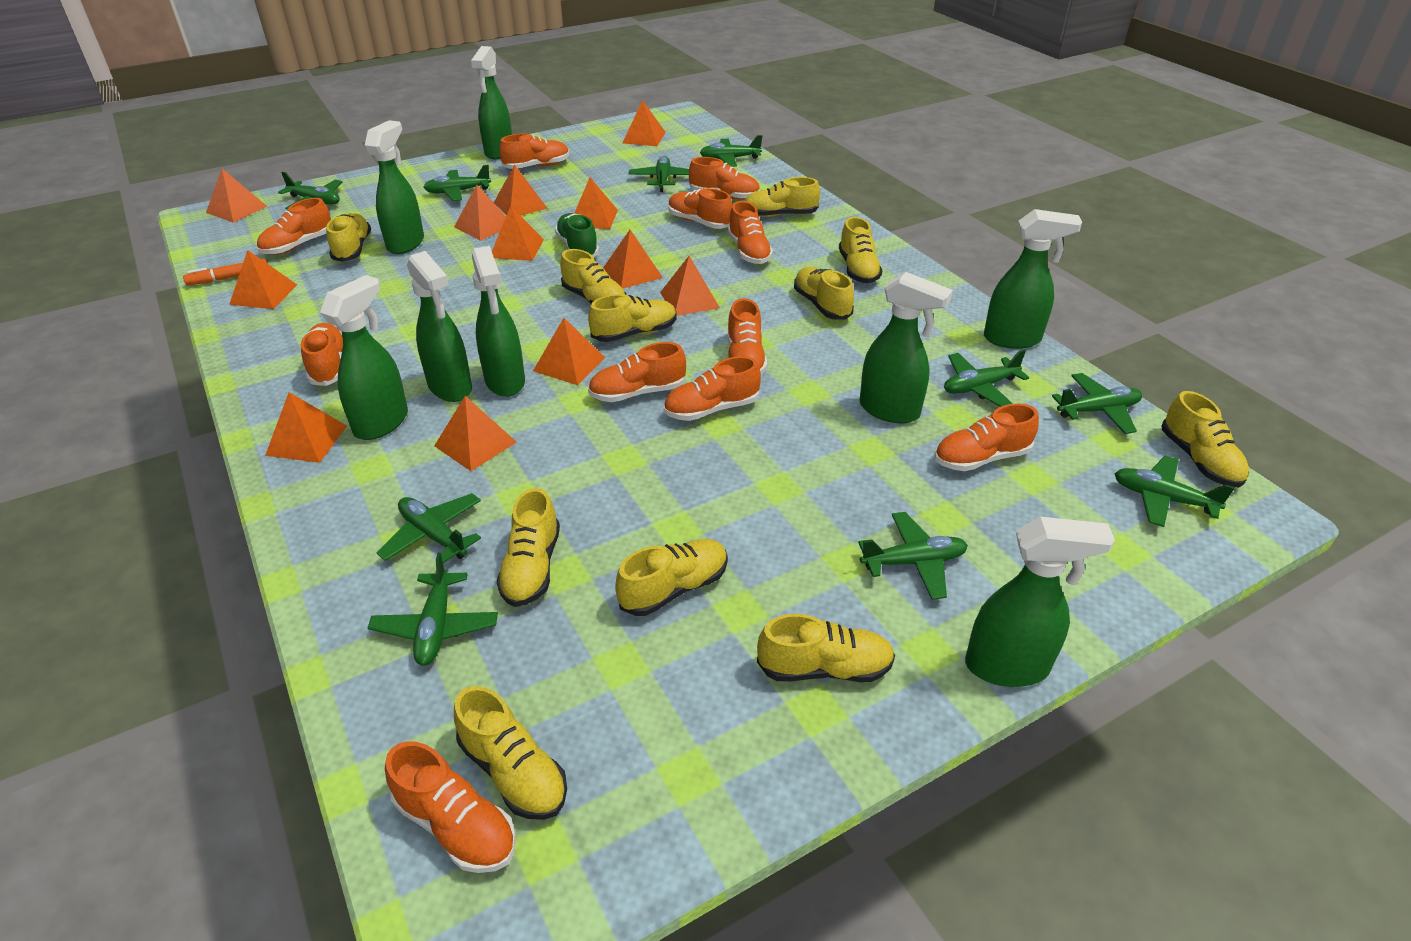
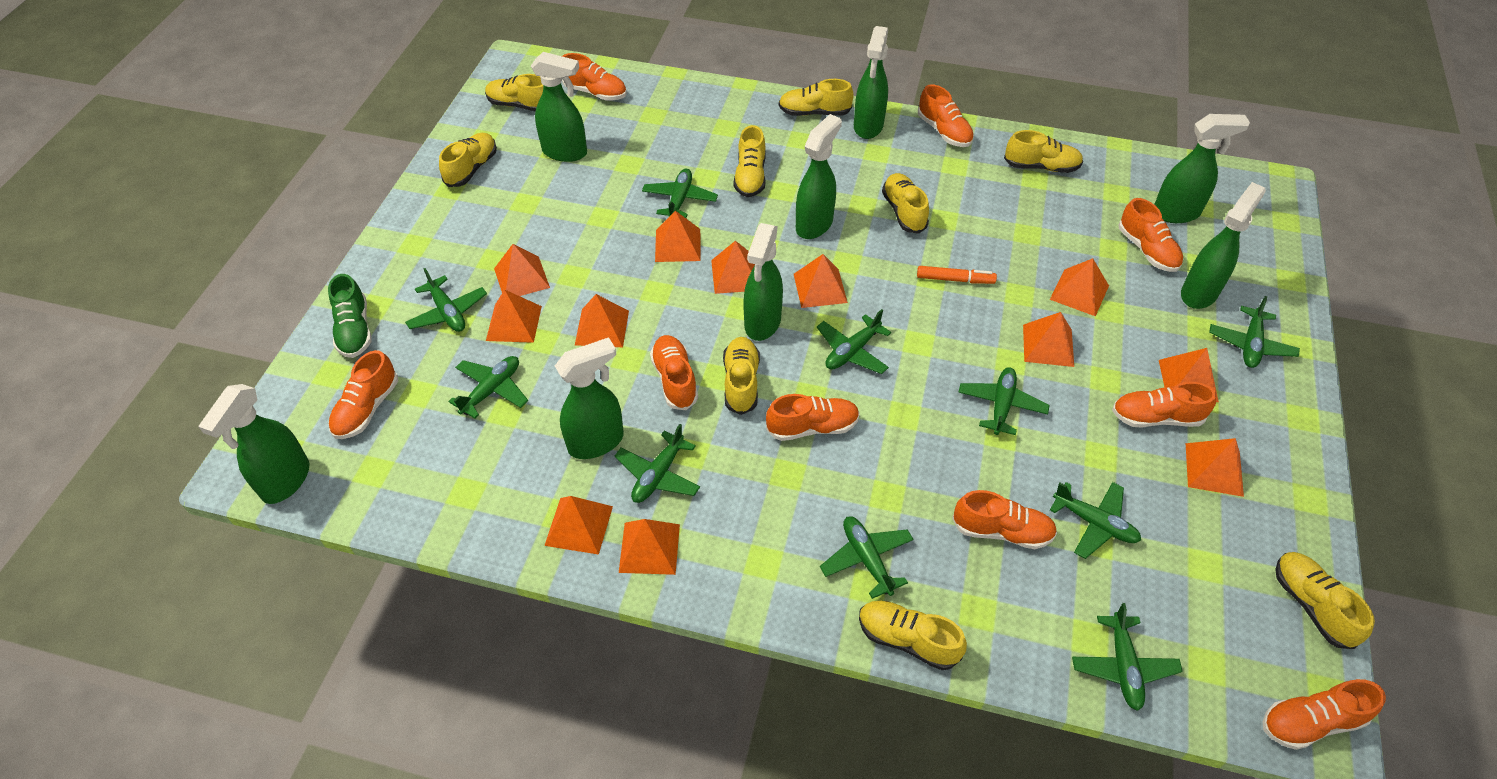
orange shoe: 11 -> 9
yellow shoe: 11 -> 9

